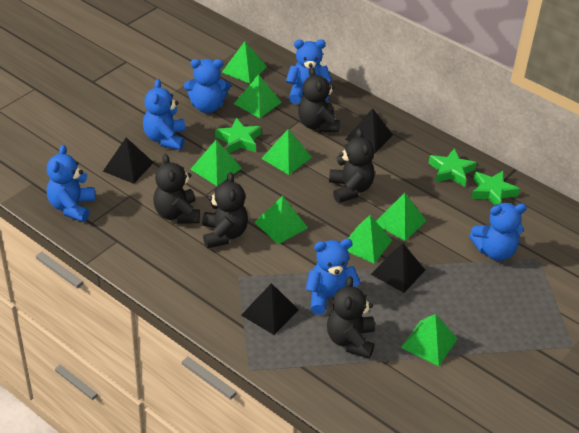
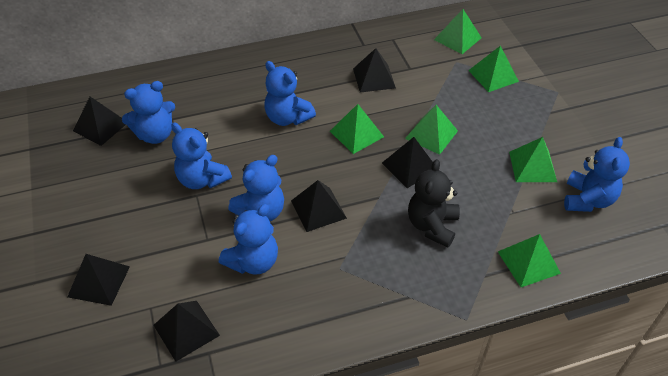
black pyramid: 4 -> 6
black teddy bear: 5 -> 1
green pyramid: 8 -> 6
green star: 3 -> 0

